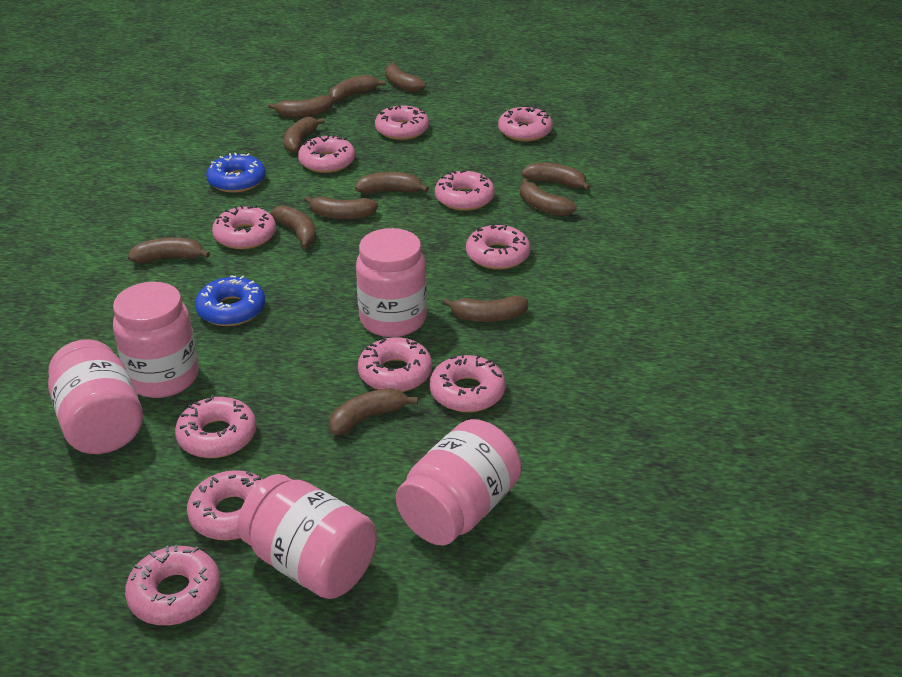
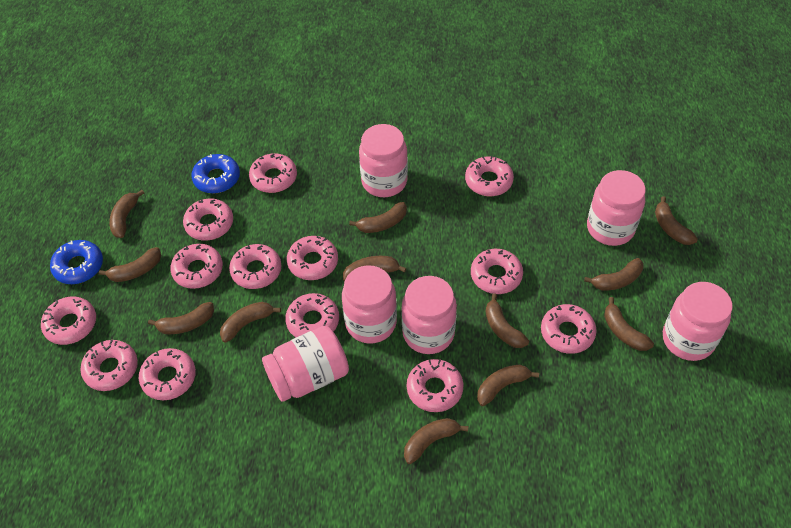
pink donut: 11 -> 13
pink jar: 5 -> 6

